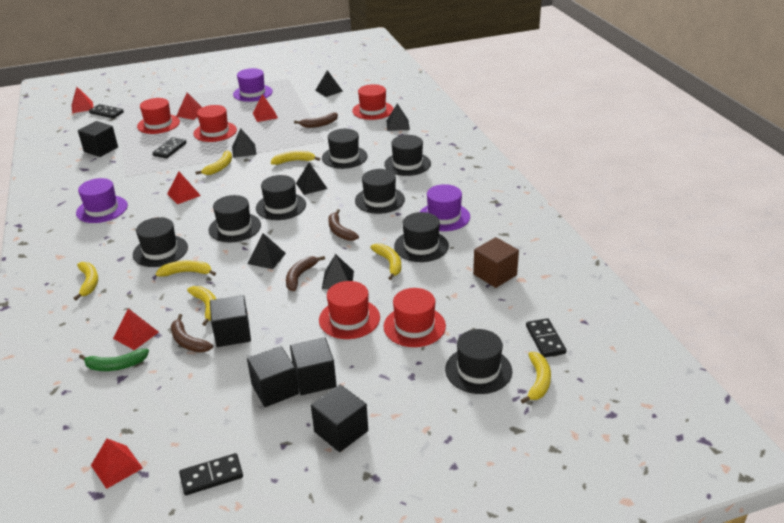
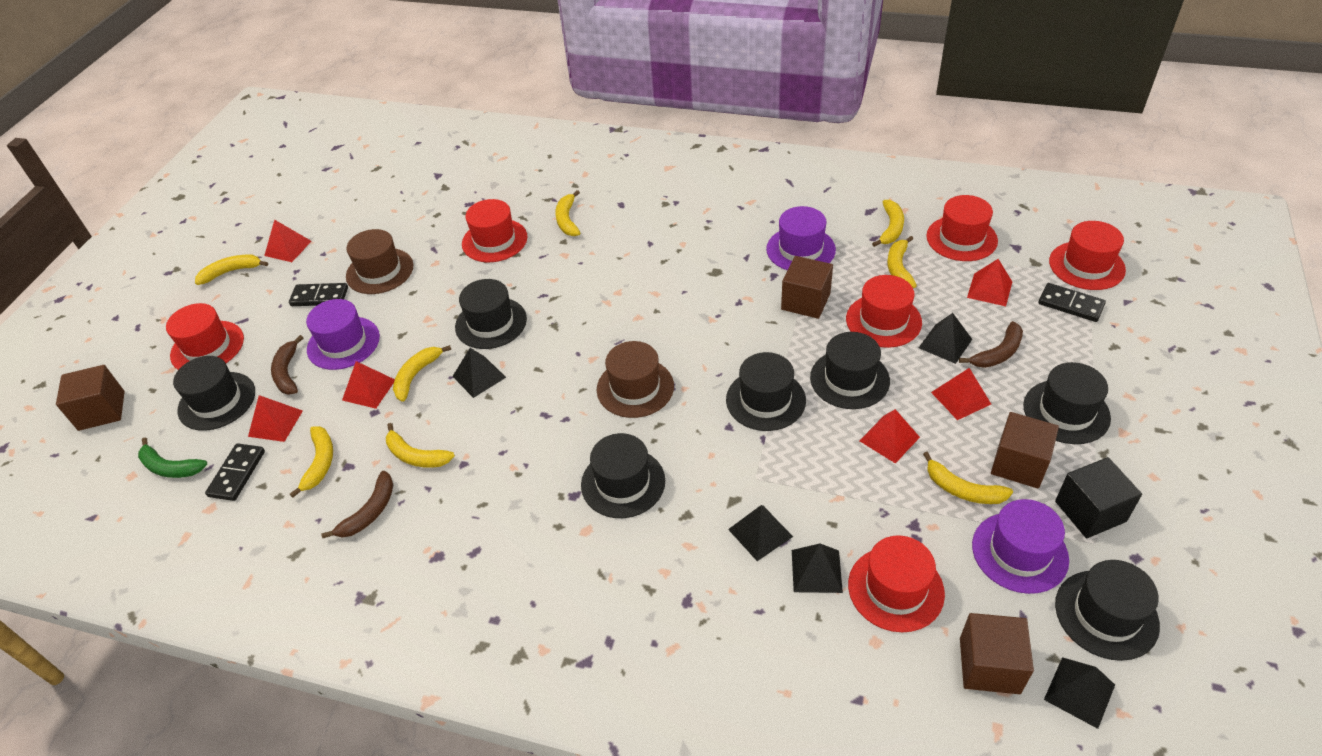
black cube: 5 -> 1
black domino: 4 -> 3
black hat: 8 -> 7
black pyramid: 6 -> 5
brown banana: 4 -> 3
brown cube: 1 -> 4
brown hat: 0 -> 2
red hat: 5 -> 6
yellow banana: 7 -> 8

